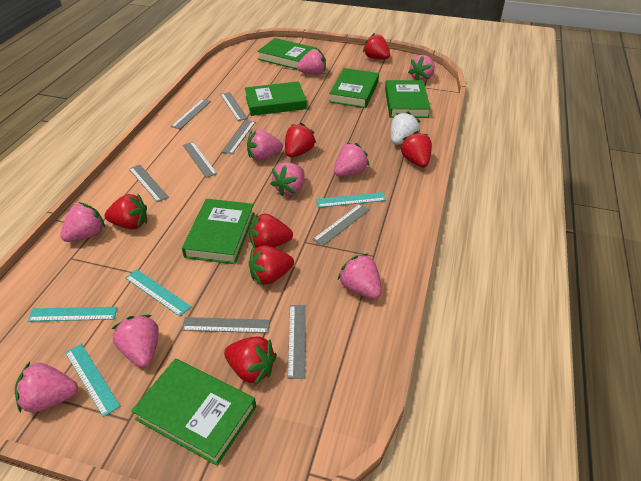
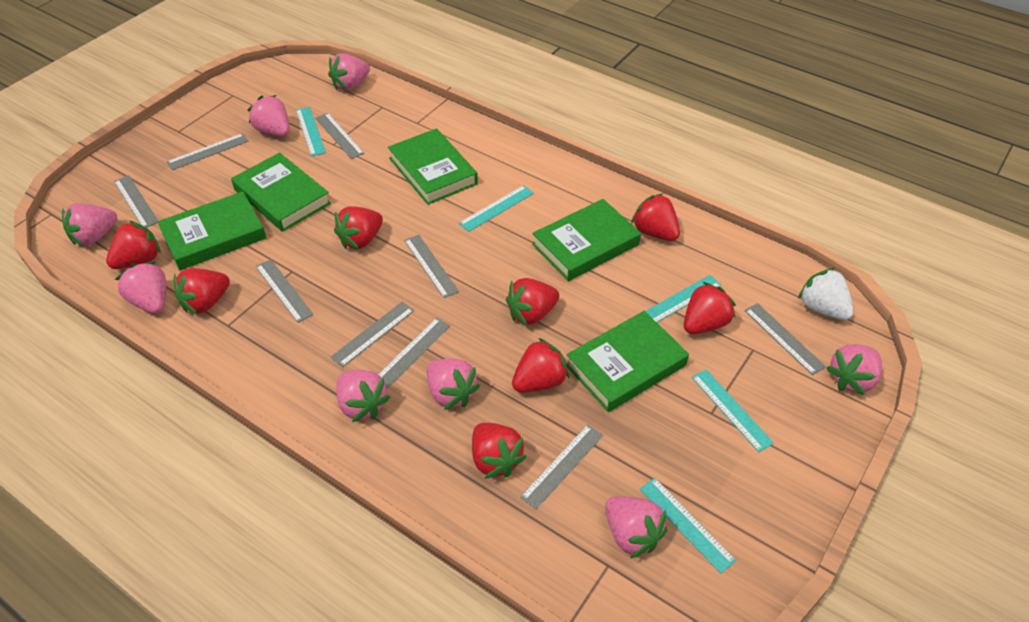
green book: 6 -> 5
grey ruler: 8 -> 9
pink strawberry: 9 -> 8
red strawberry: 7 -> 8
turquoise ruler: 4 -> 5

